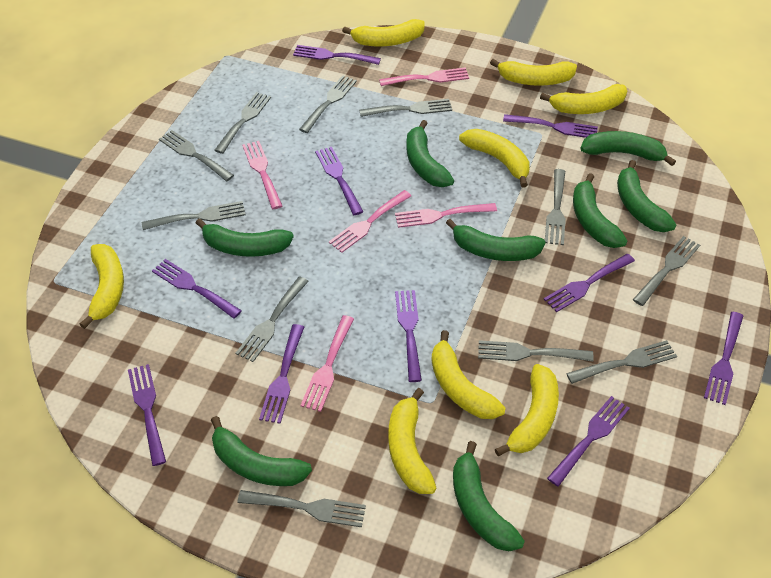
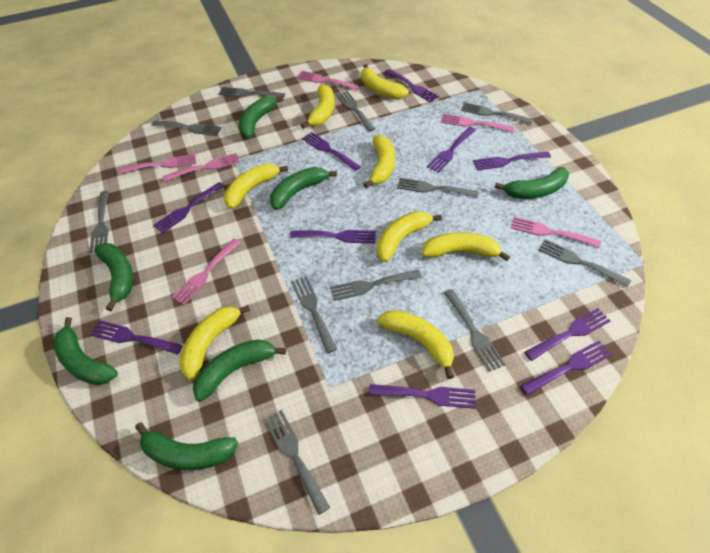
green banana: 8 -> 7
pink fork: 5 -> 6

